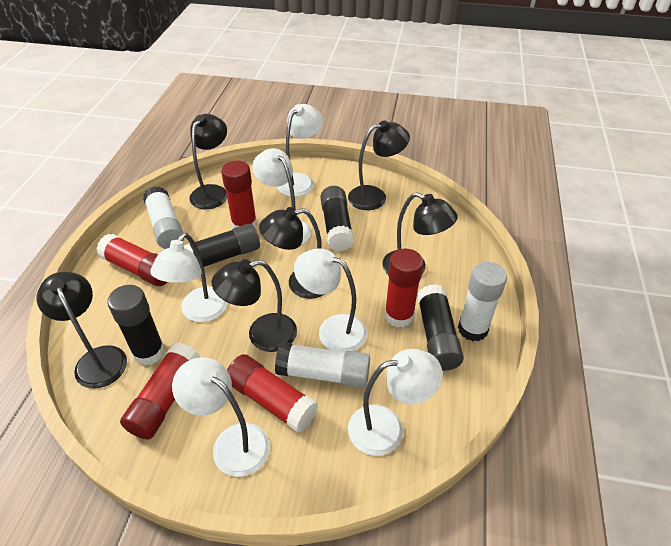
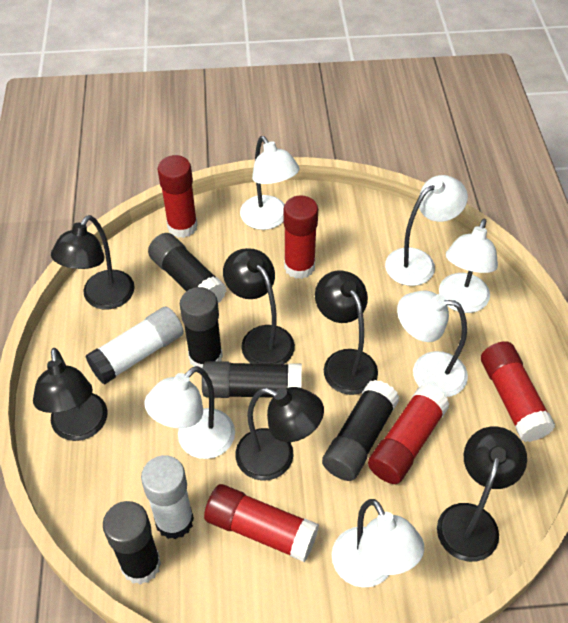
black glue stick: 4 -> 5
white glue stick: 3 -> 2

